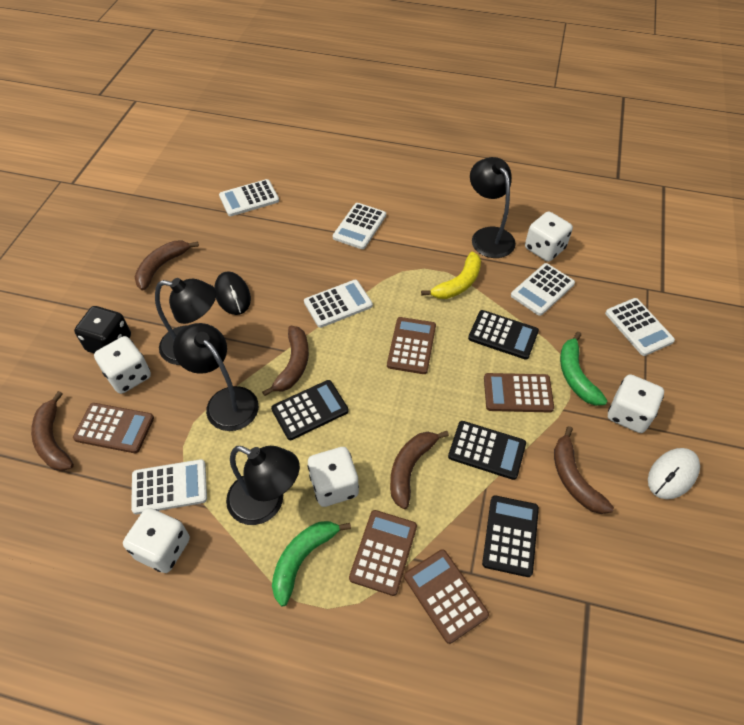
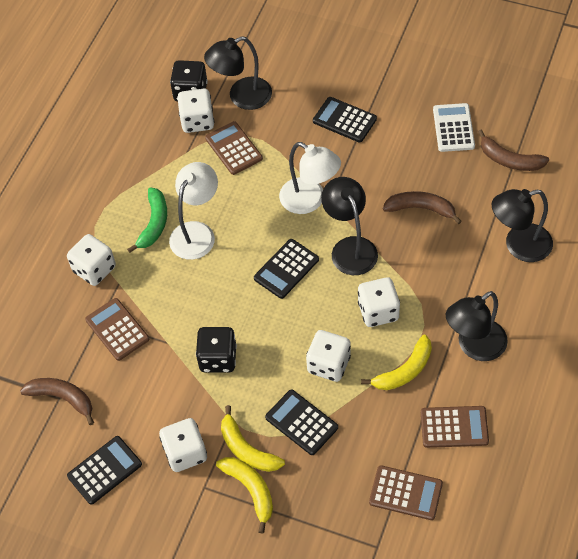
black dice: 1 -> 2
black mouse: 1 -> 0
brown banana: 5 -> 3
brown calculator: 5 -> 4
green banana: 2 -> 1
white calculator: 6 -> 1
white lamp: 0 -> 2
white mouse: 1 -> 0
yellow banana: 1 -> 3

